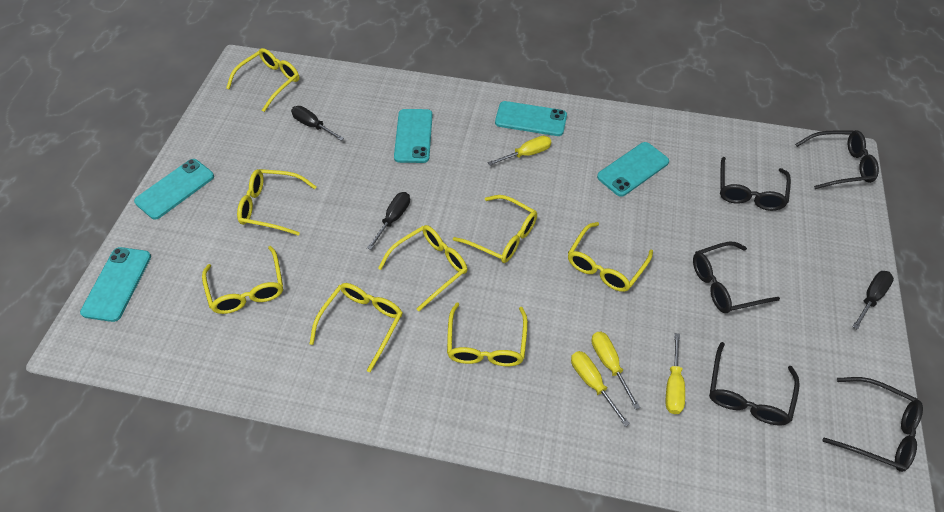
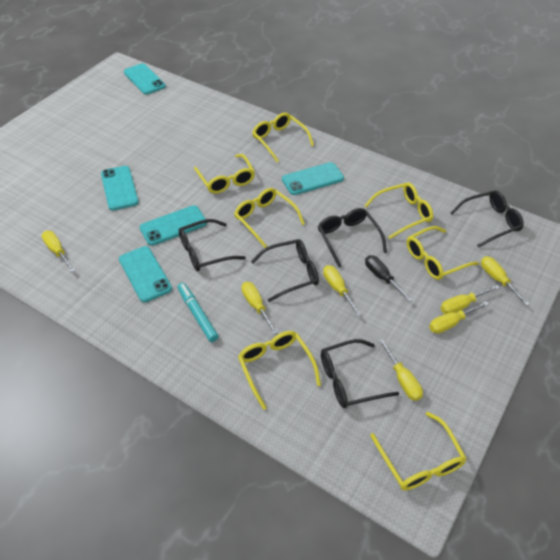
black screwdriver: 3 -> 1
turquoise marker: 0 -> 1
yellow glasses: 8 -> 7
yellow screwdriver: 4 -> 7

